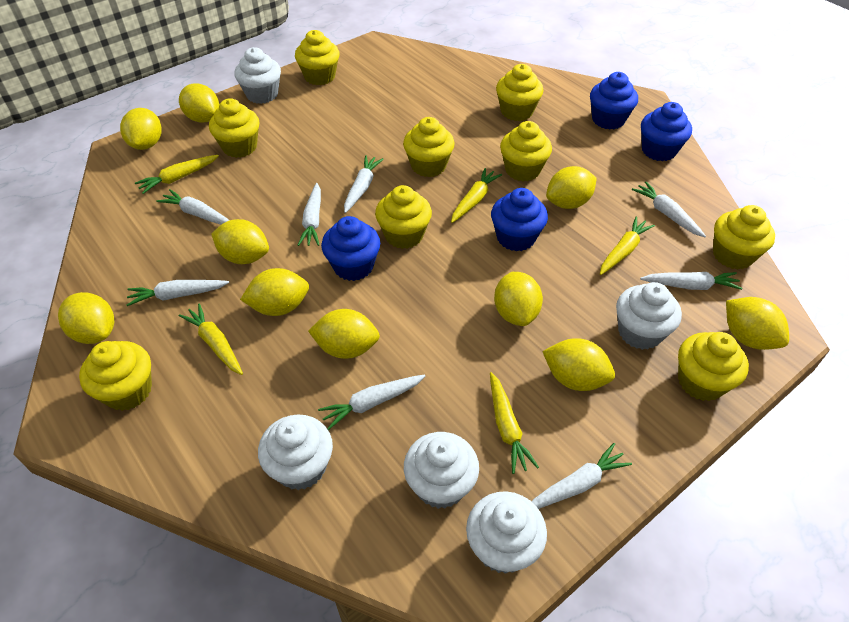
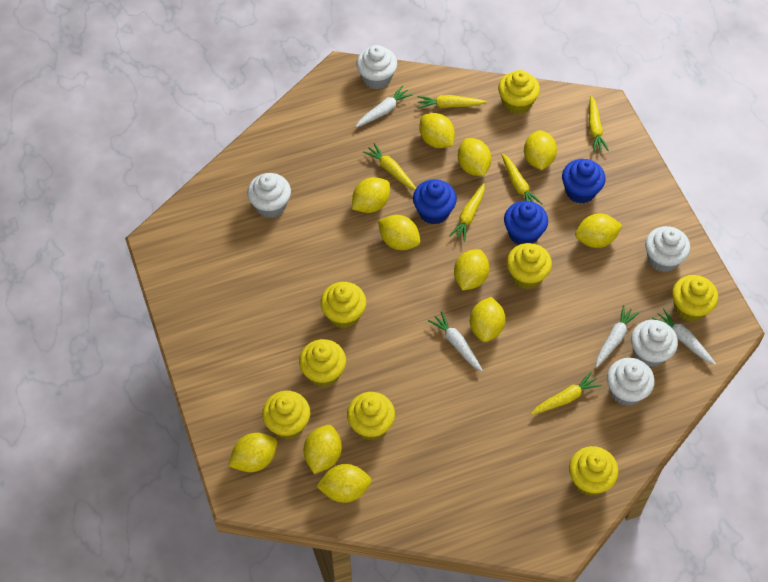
blue cupcake: 4 -> 3
white carrot: 8 -> 4
yellow carrot: 5 -> 6
yellow cupcake: 9 -> 8
yellow lemon: 10 -> 11

